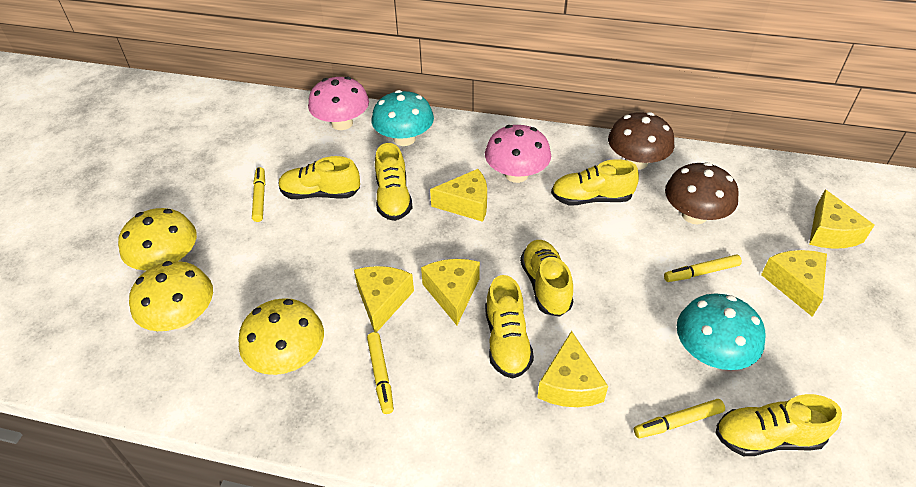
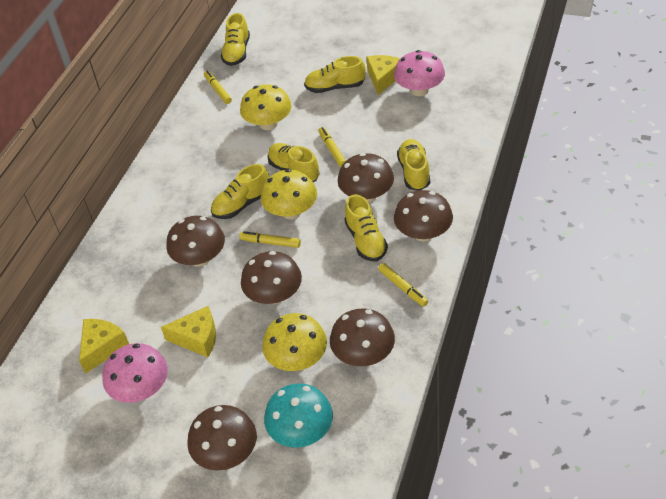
brown mushroom: 2 -> 6
turquoise mushroom: 2 -> 1
yellow cheese: 6 -> 3

